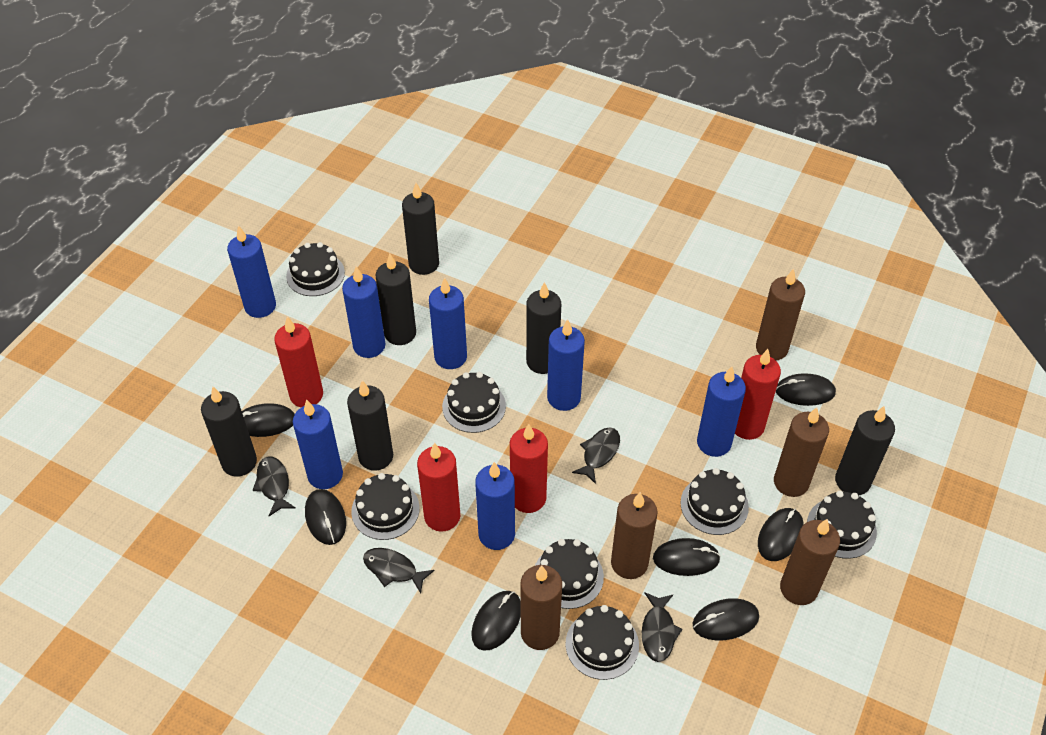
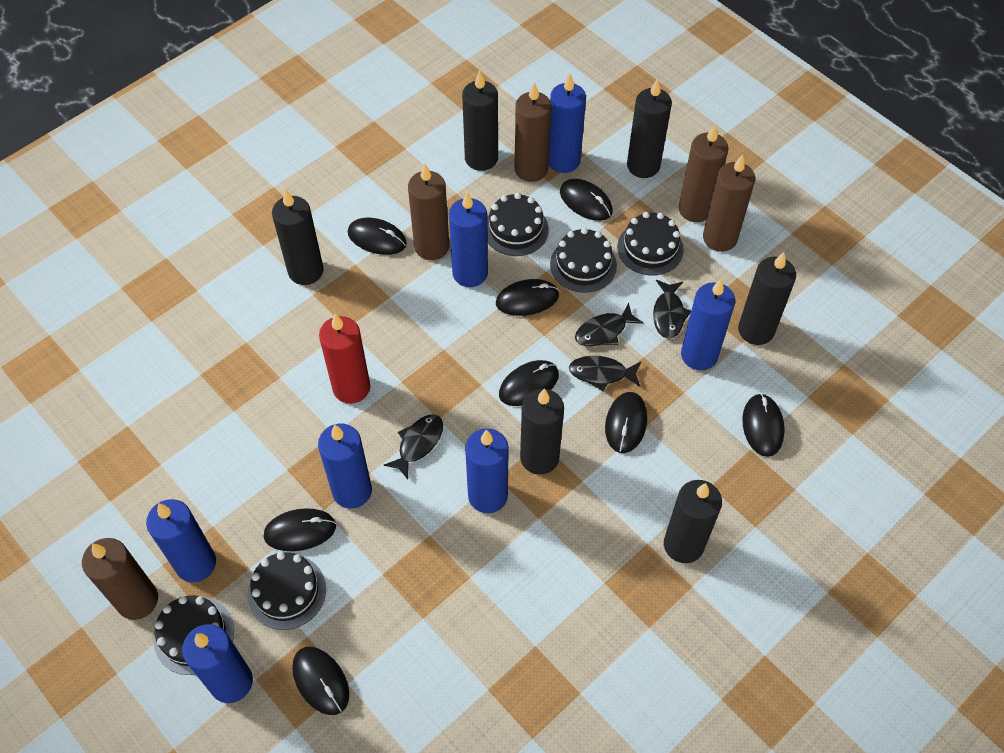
black cake: 7 -> 5
black mouse: 7 -> 8
red candle: 4 -> 1

